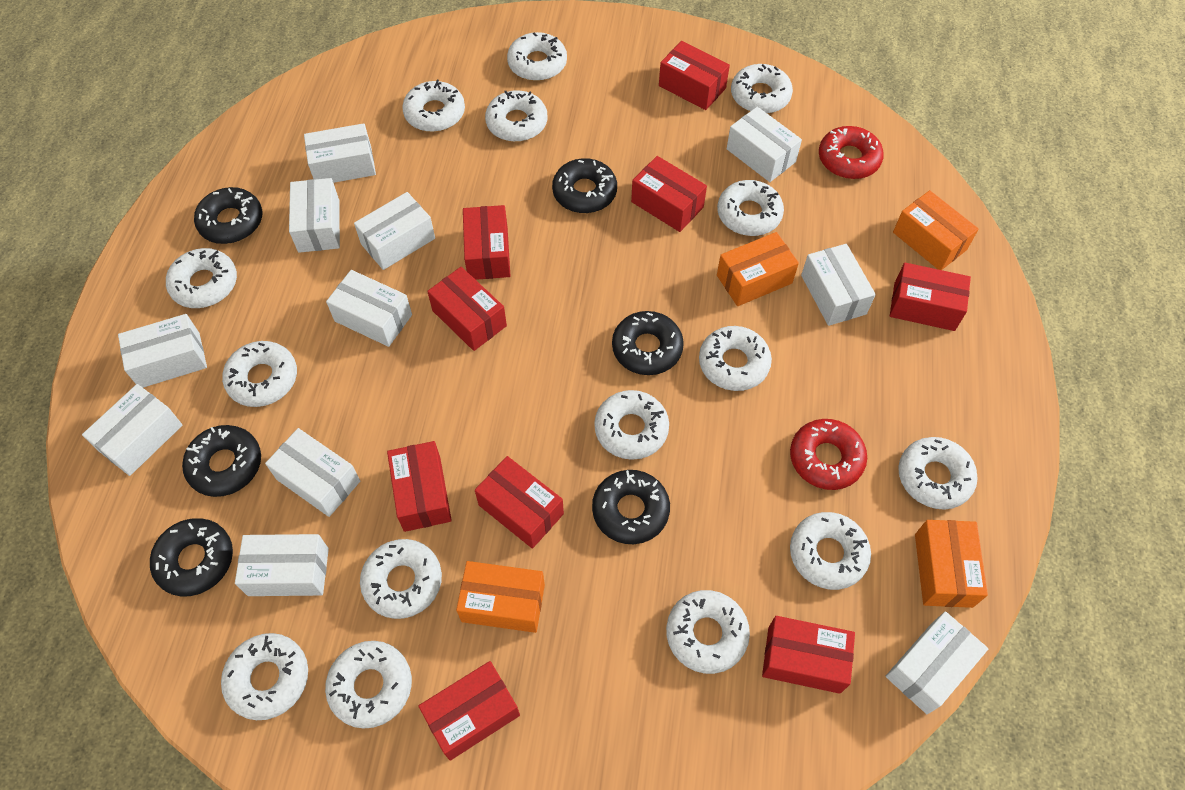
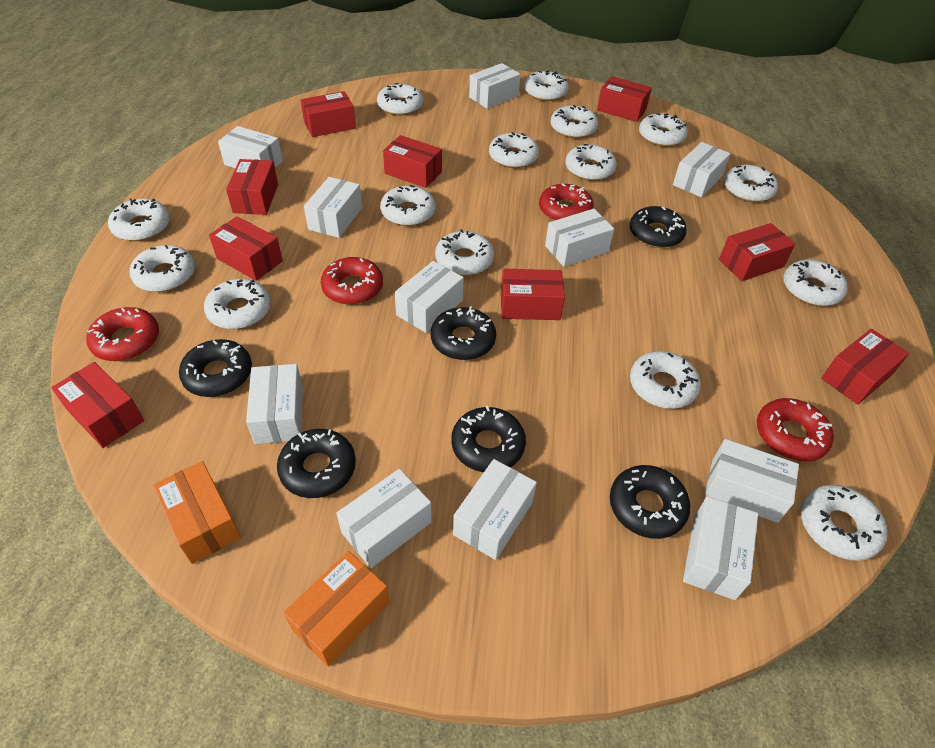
orange box: 4 -> 2
red donut: 2 -> 4

